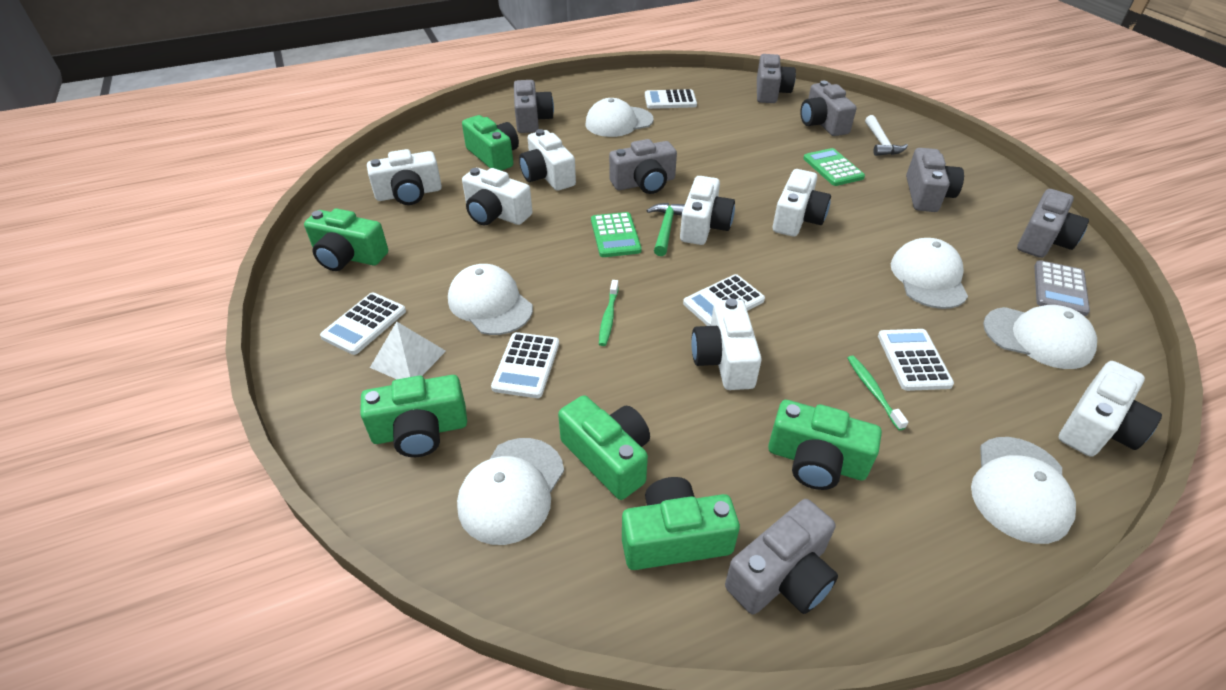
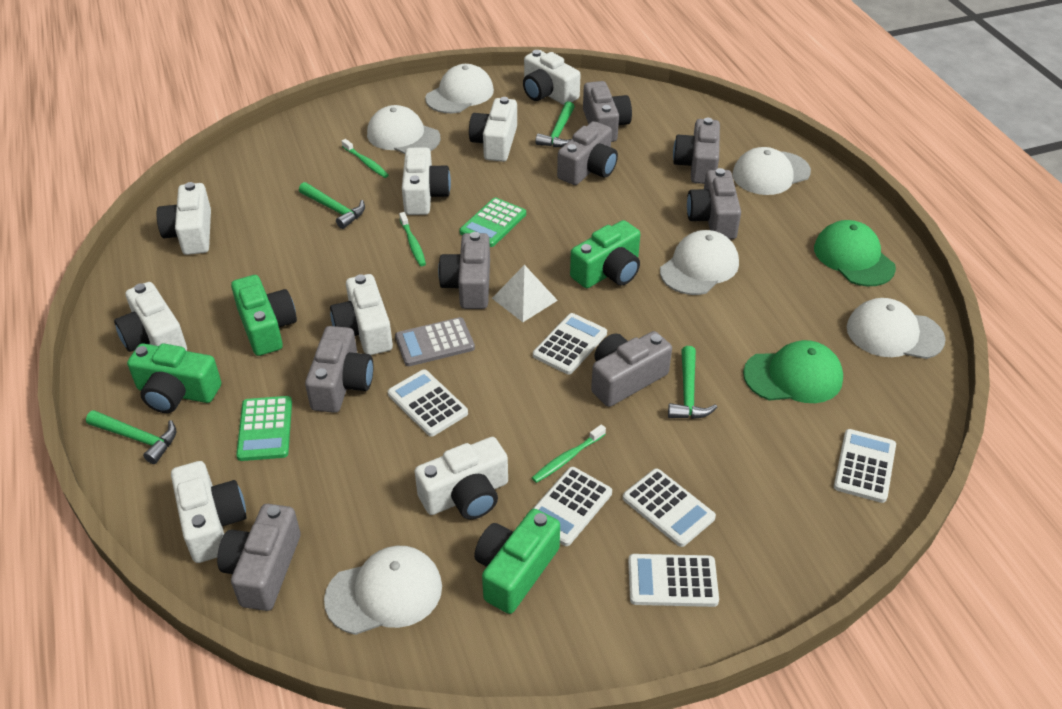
green camera: 6 -> 4
green cap: 0 -> 2
green hammer: 1 -> 4
green toothbrush: 2 -> 3
grey camera: 7 -> 8
white calculator: 5 -> 6
white camera: 7 -> 8
white hammer: 1 -> 0

